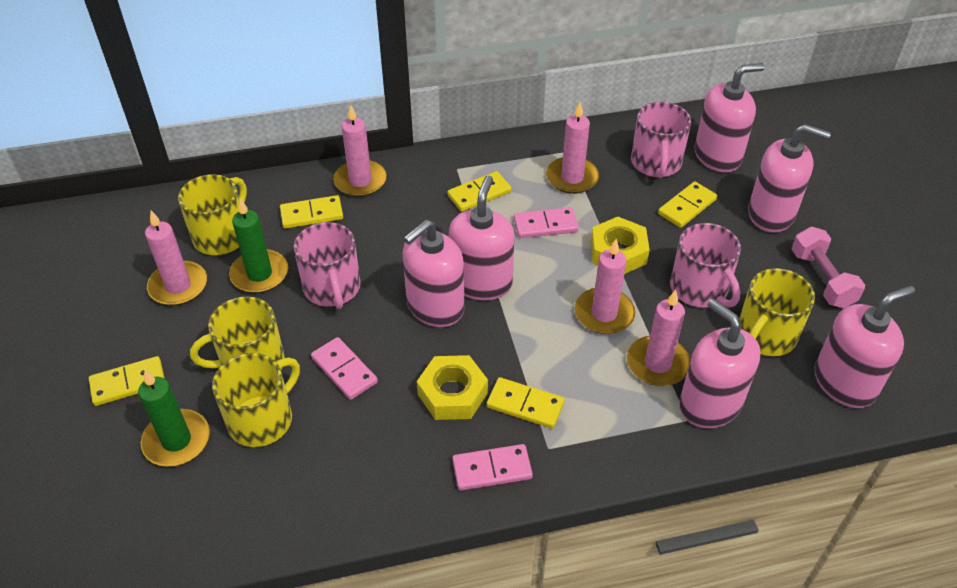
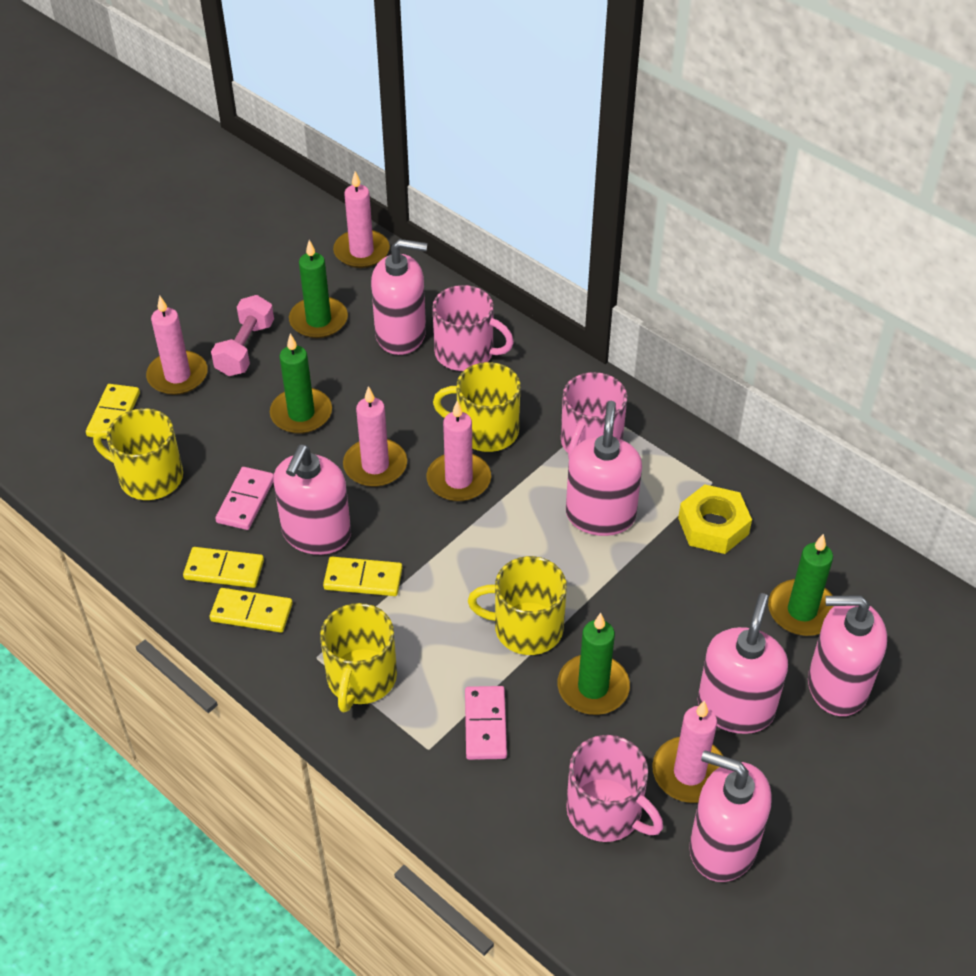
green candle: 2 -> 4
pink domino: 3 -> 2
yellow domino: 5 -> 4
yellow nut: 2 -> 1

